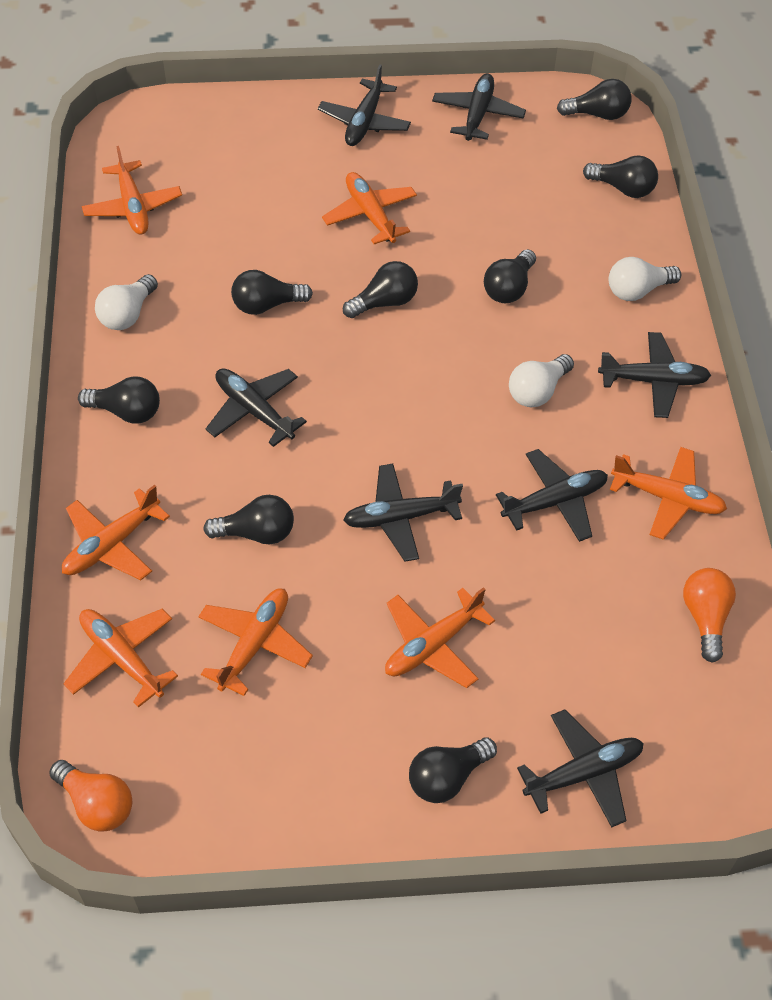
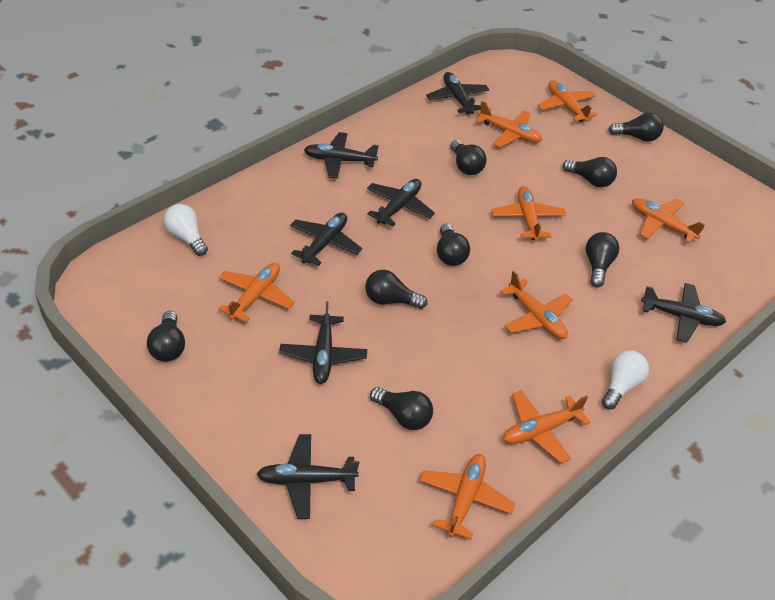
orange light bulb: 2 -> 0
orange plane: 7 -> 8
white light bulb: 3 -> 2

